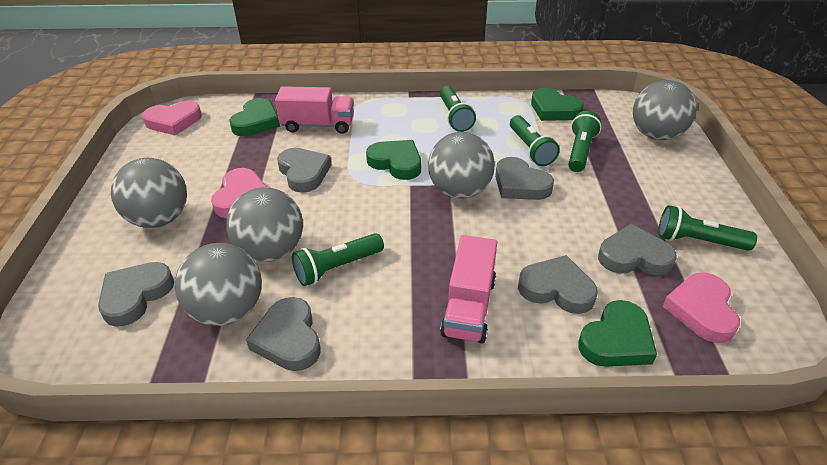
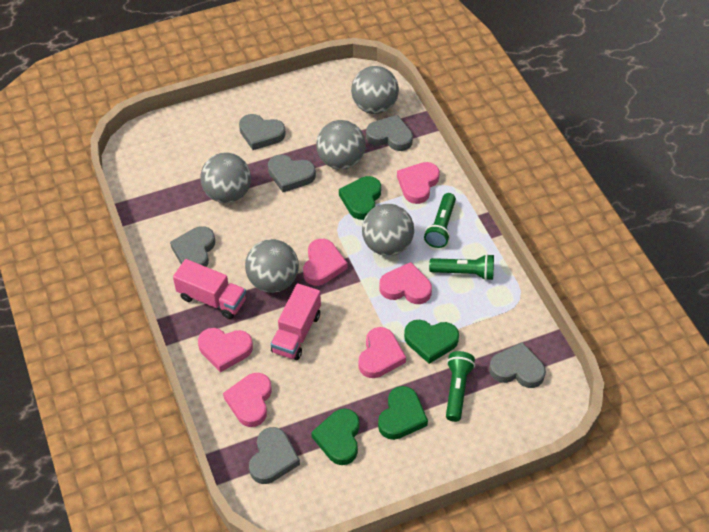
green flashlight: 5 -> 3
pink heart: 3 -> 6

